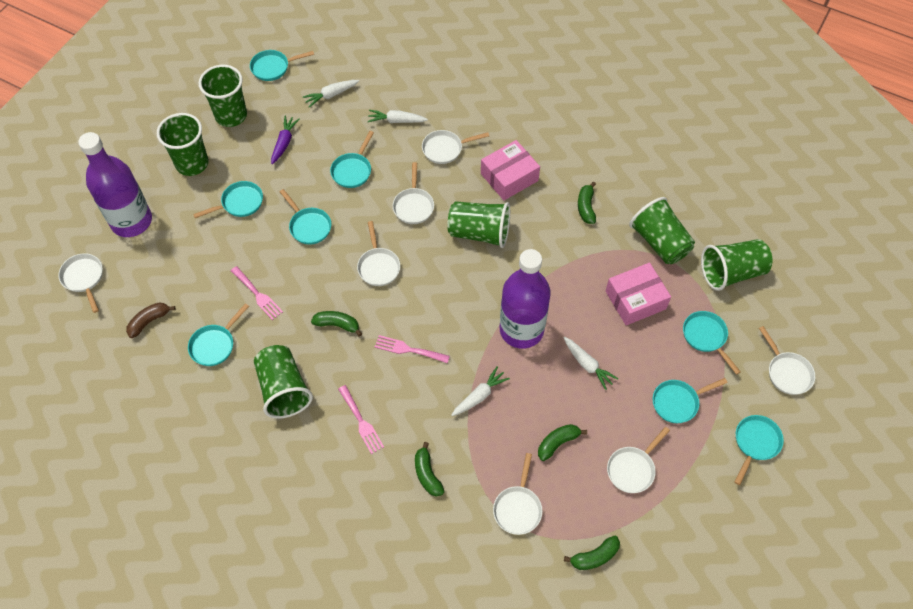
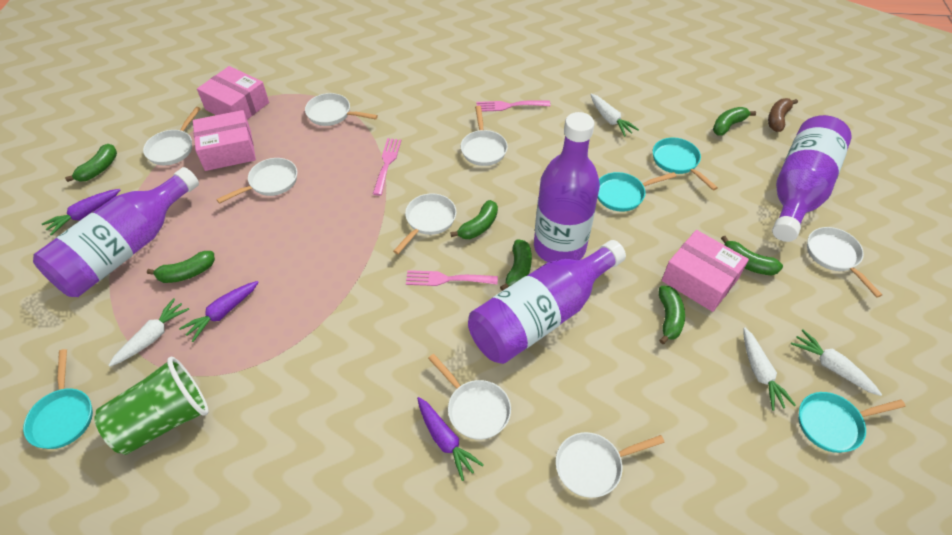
green banana: 5 -> 7
green cup: 6 -> 1
pink box: 2 -> 3
purple bottle: 2 -> 4
purple carrot: 1 -> 3
turquoise pan: 8 -> 4
white pan: 7 -> 8

